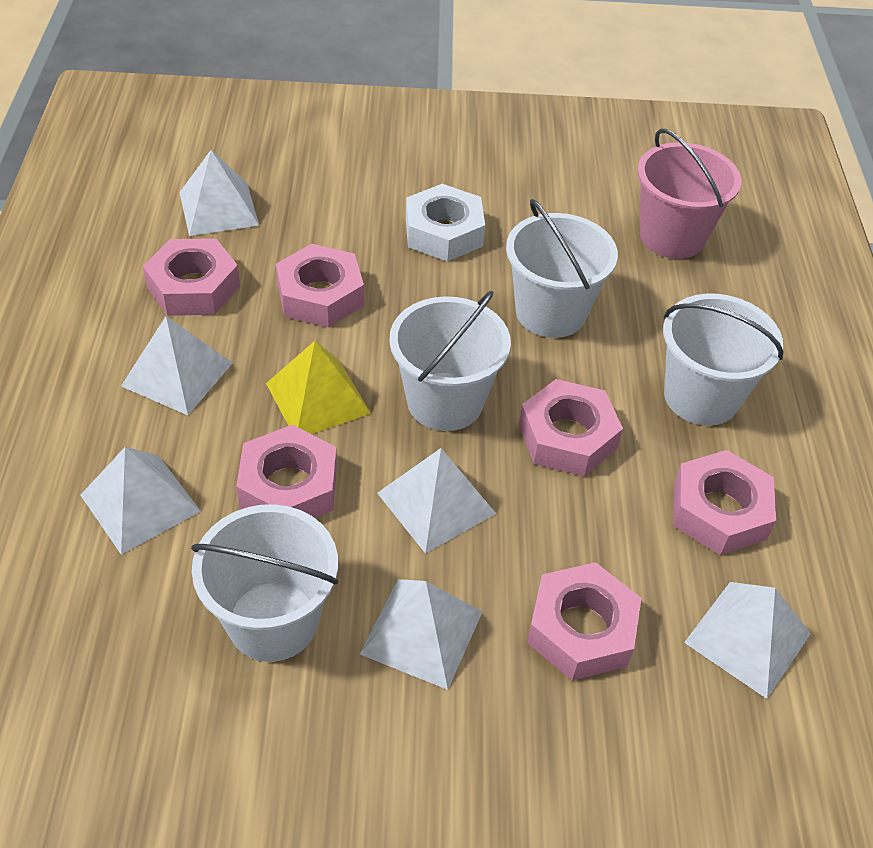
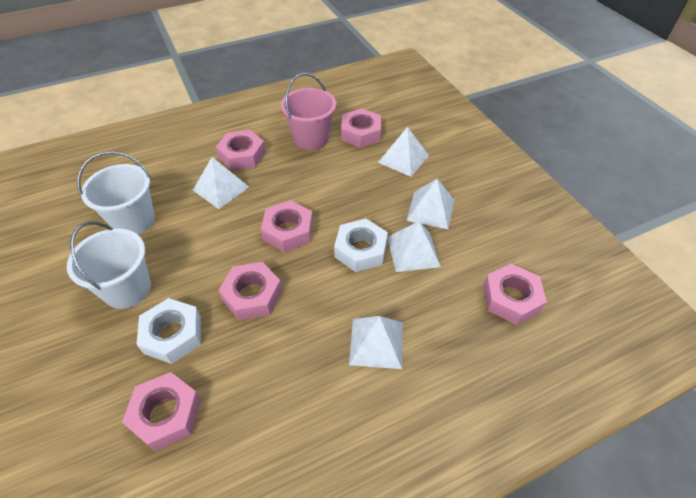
white bucket: 4 -> 2
white nut: 1 -> 2
white pyramid: 6 -> 5
yellow pyramid: 1 -> 0

